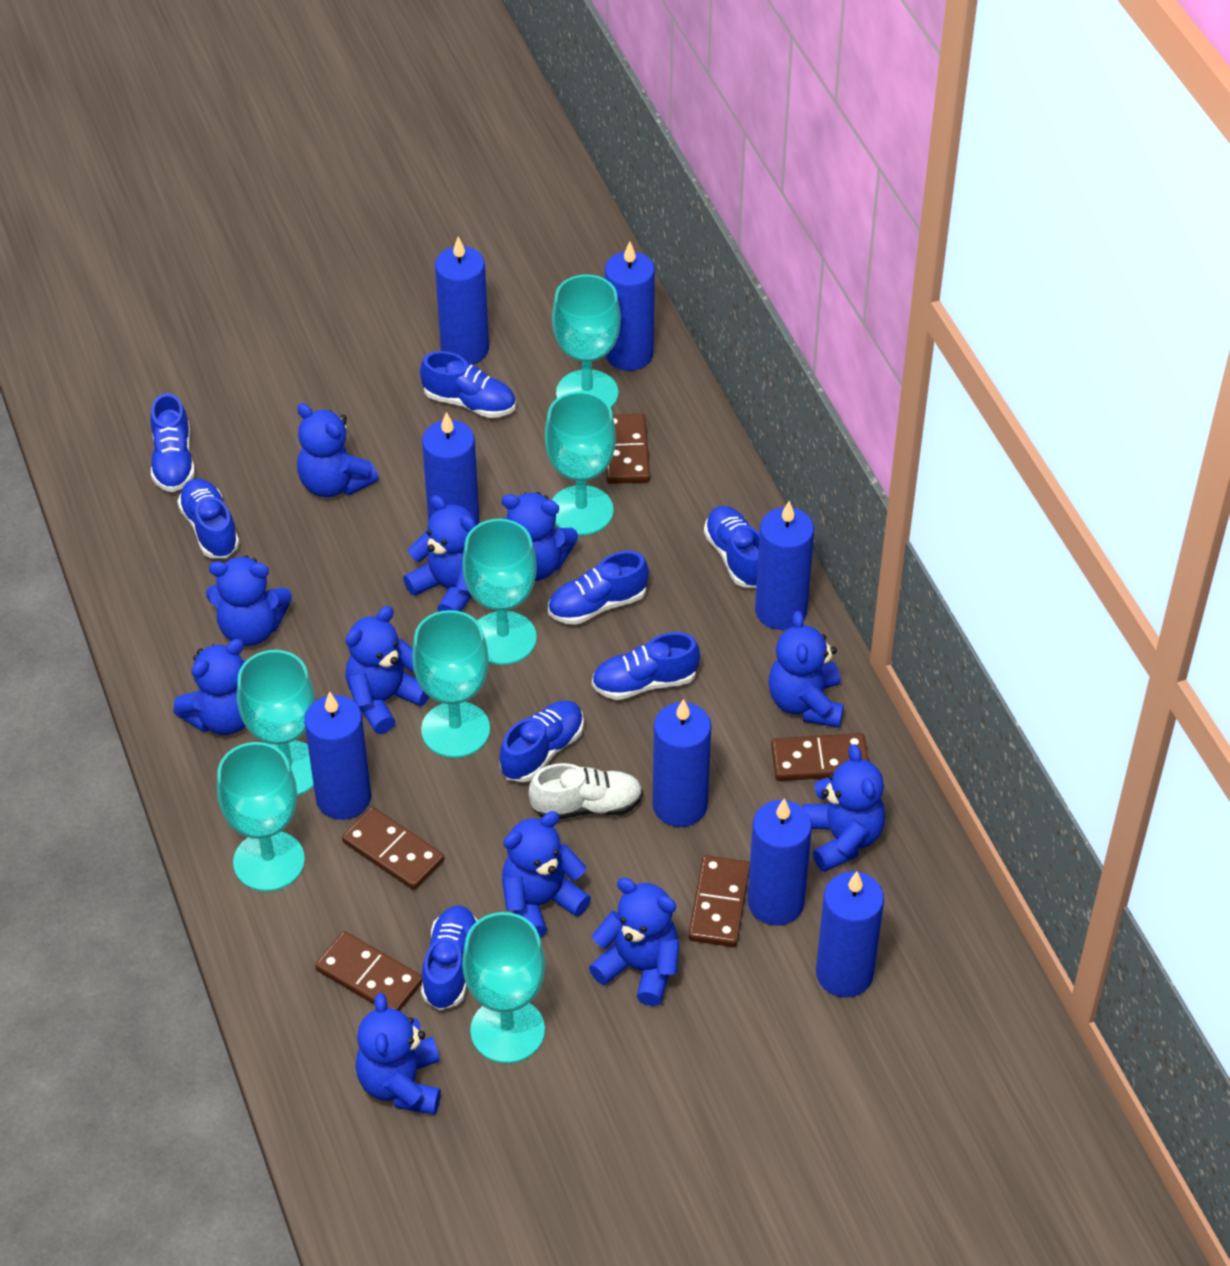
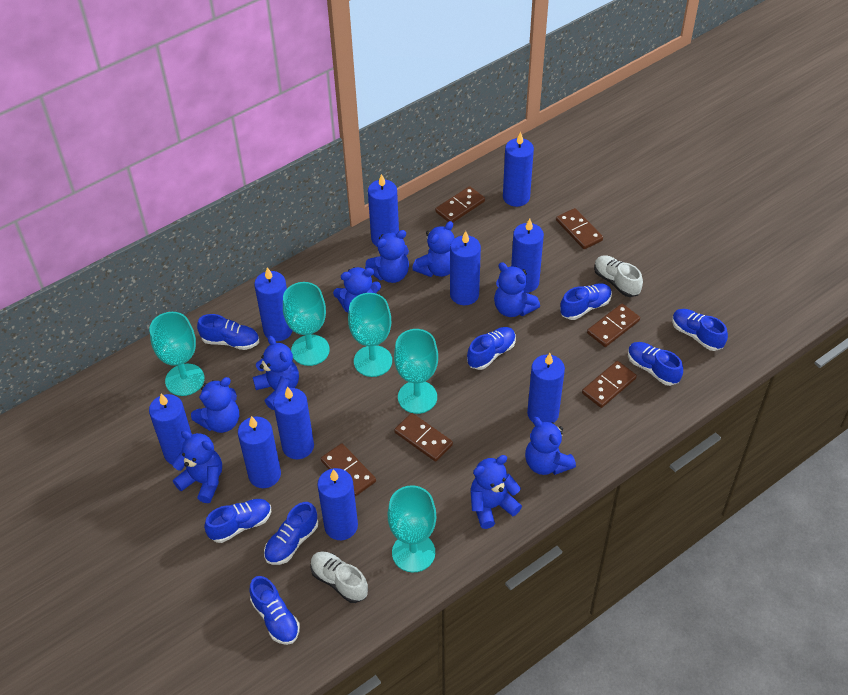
blue candle: 8 -> 10
blue teddy bear: 11 -> 9
brown domino: 5 -> 6
turquoise goblet: 7 -> 5
white shoe: 1 -> 2

